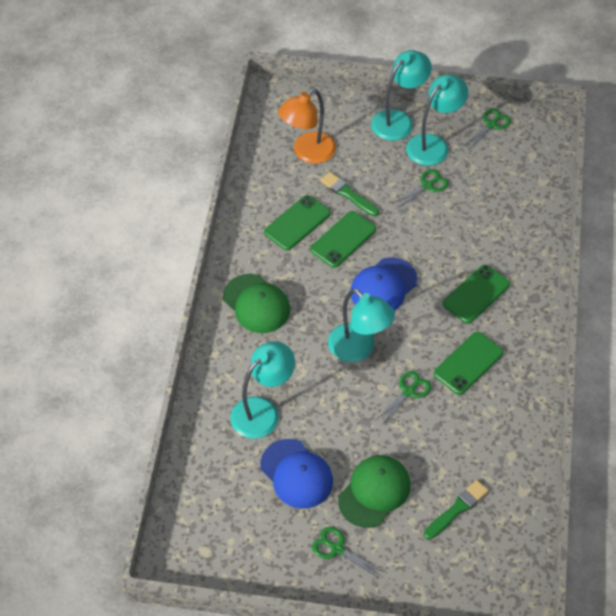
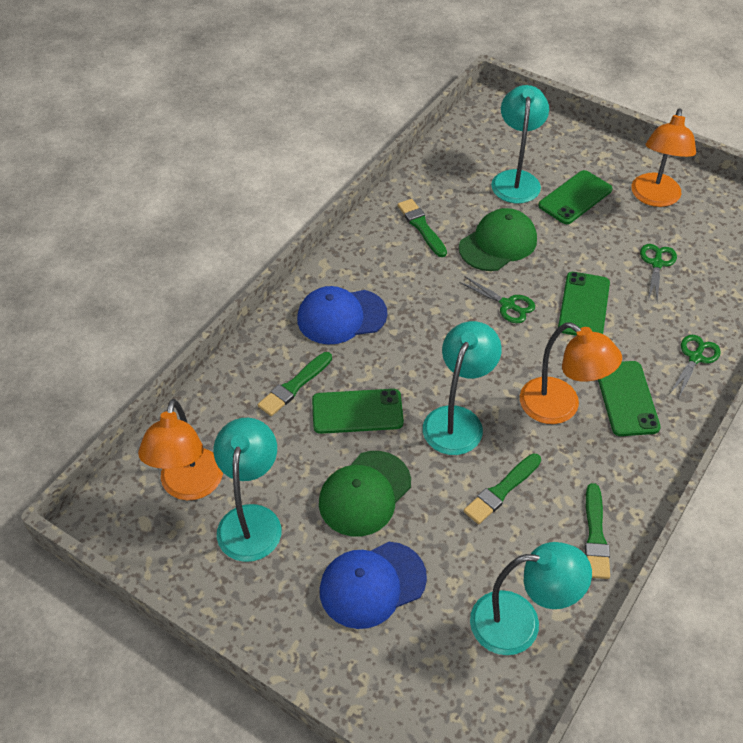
green brush: 2 -> 4
green scissors: 4 -> 3
orange lamp: 1 -> 3

